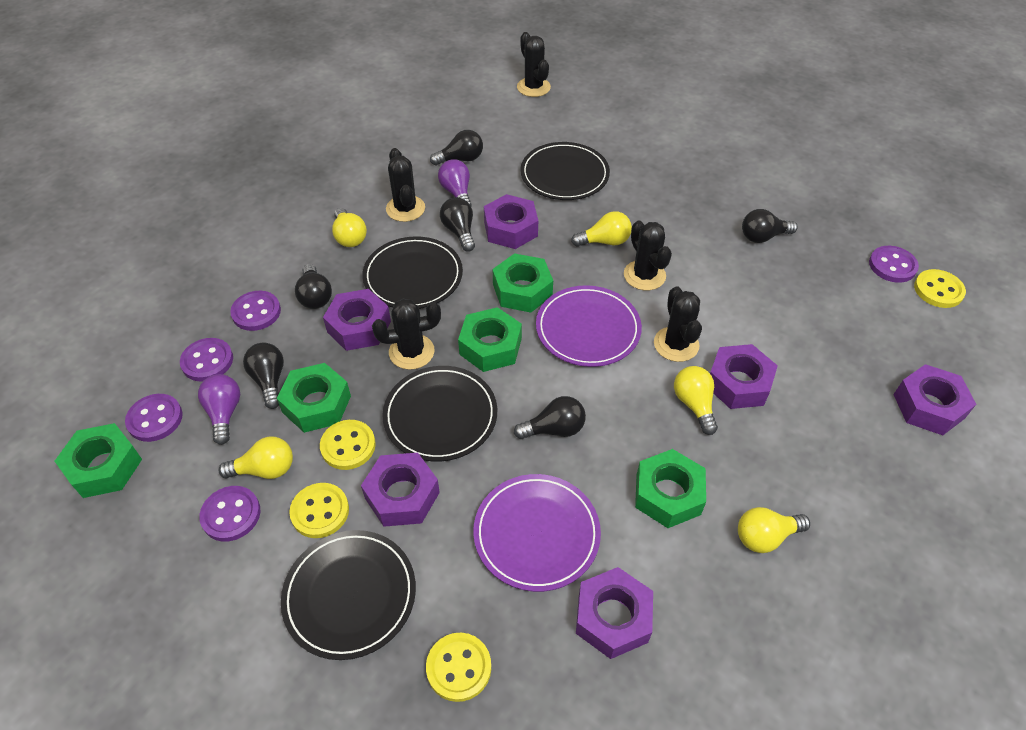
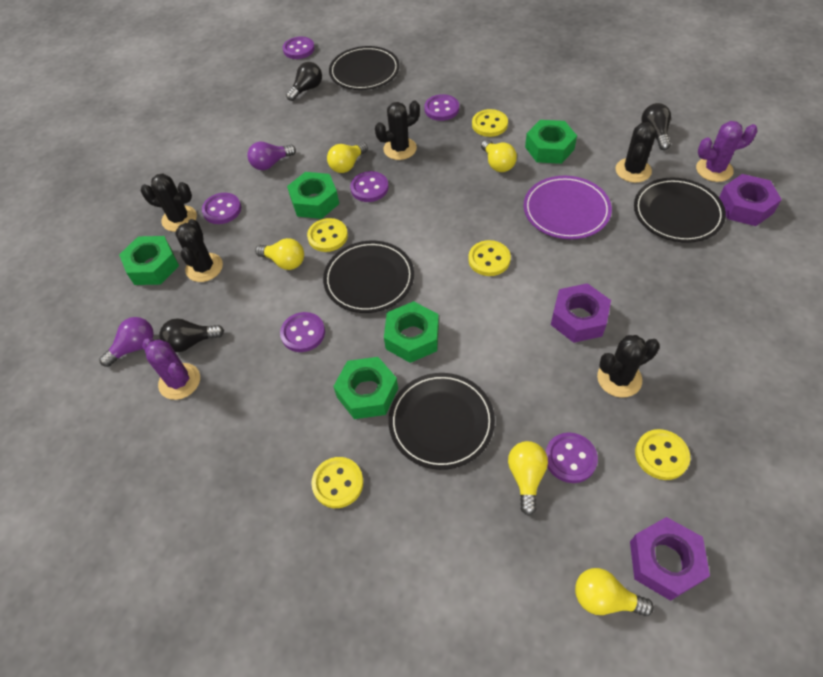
black light bulb: 6 -> 3
purple button: 5 -> 6
purple cactus: 0 -> 2
purple nut: 6 -> 3
purple plate: 2 -> 1
yellow button: 4 -> 5

